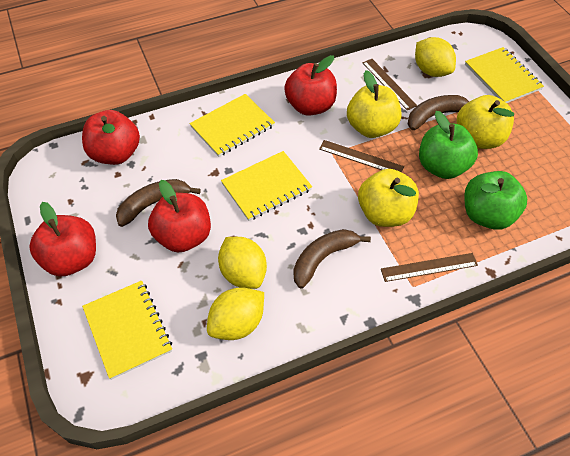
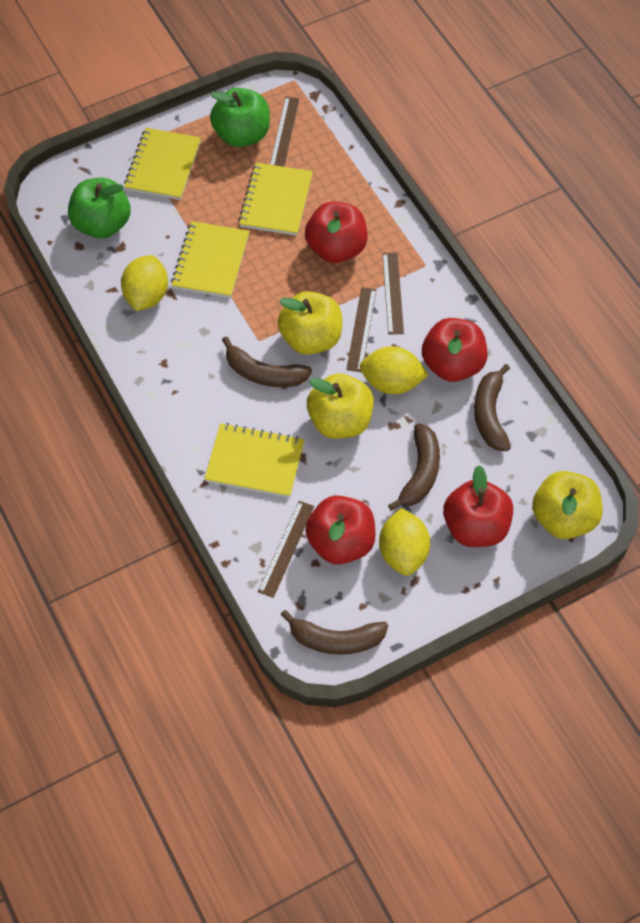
brown banana: 3 -> 4
brown ruler: 3 -> 4

